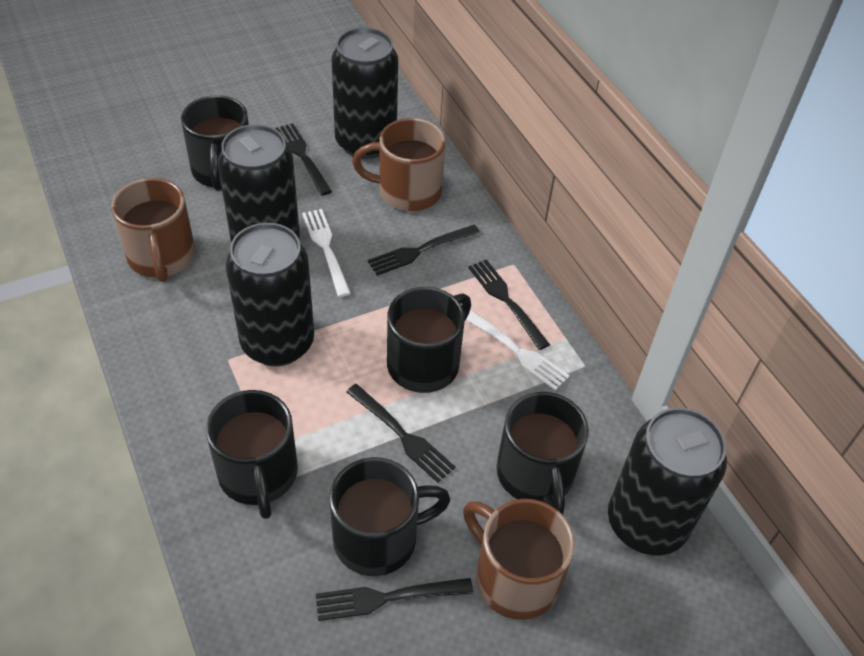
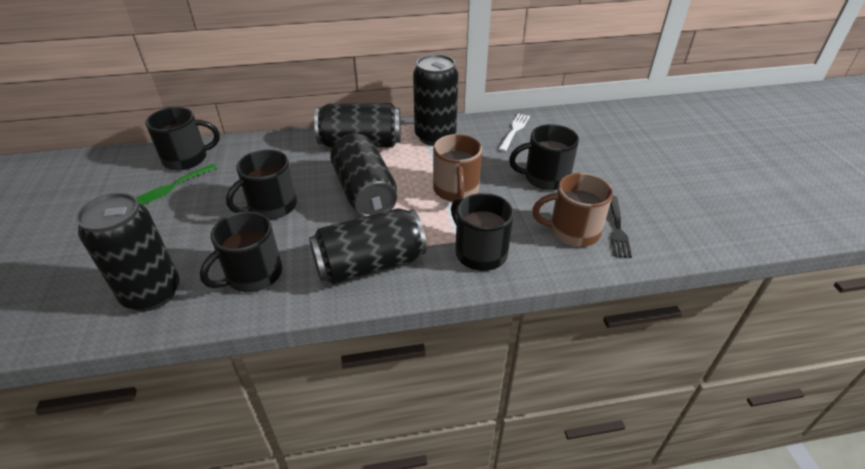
black can: 4 -> 5
black fork: 5 -> 1
brown mug: 3 -> 2
green fork: 0 -> 1
white fork: 2 -> 1

